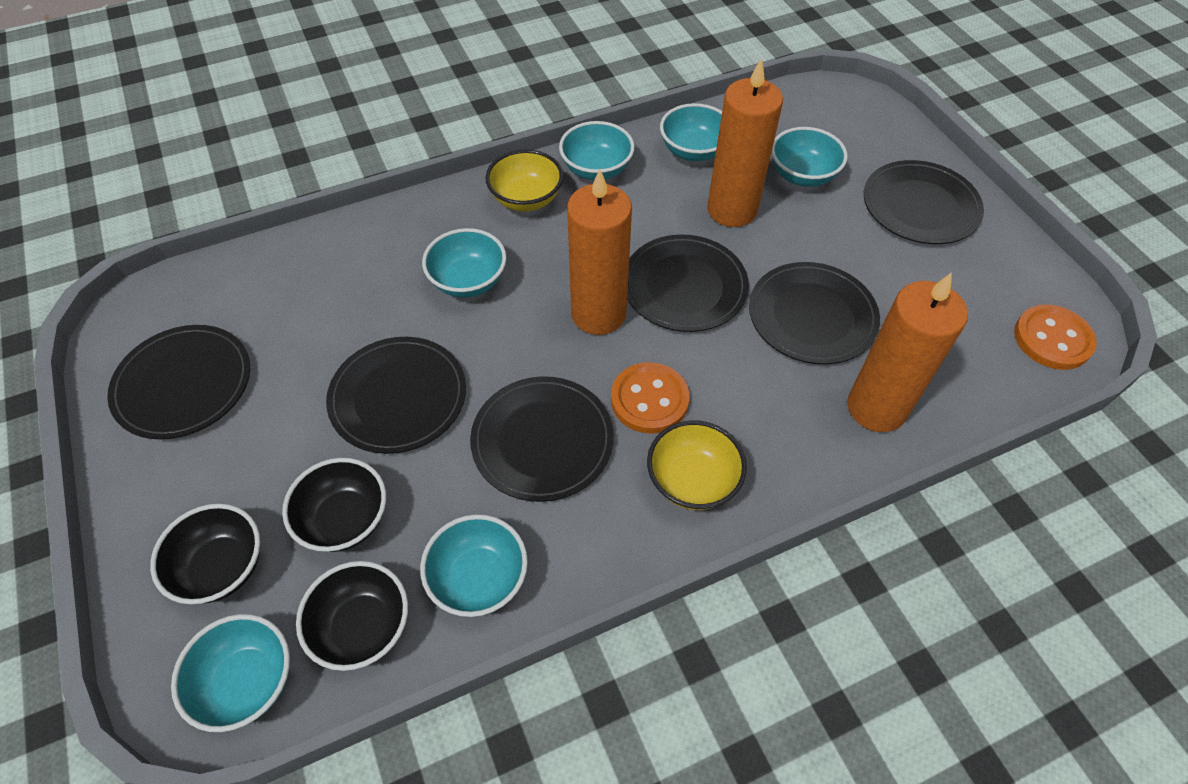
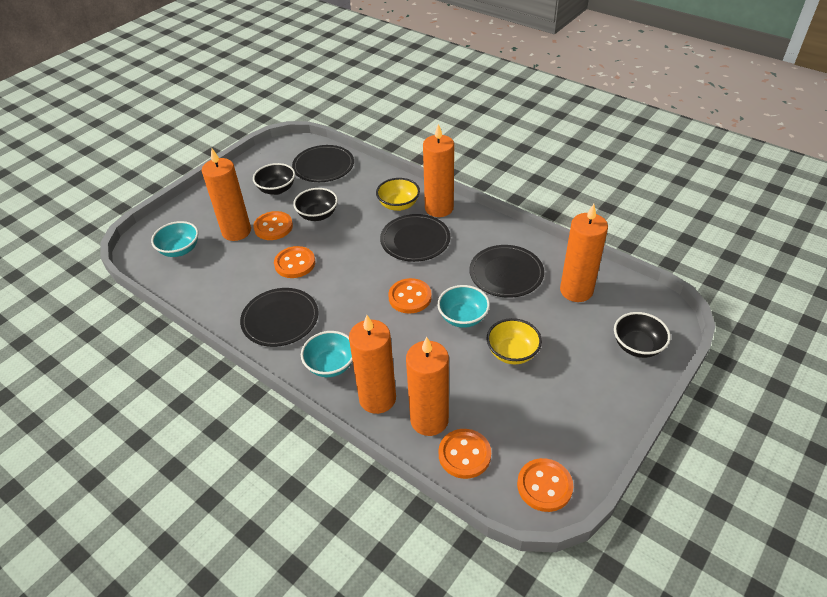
black plate: 6 -> 4
orange button: 2 -> 5
orange candle: 3 -> 5
turquoise bowl: 6 -> 3

